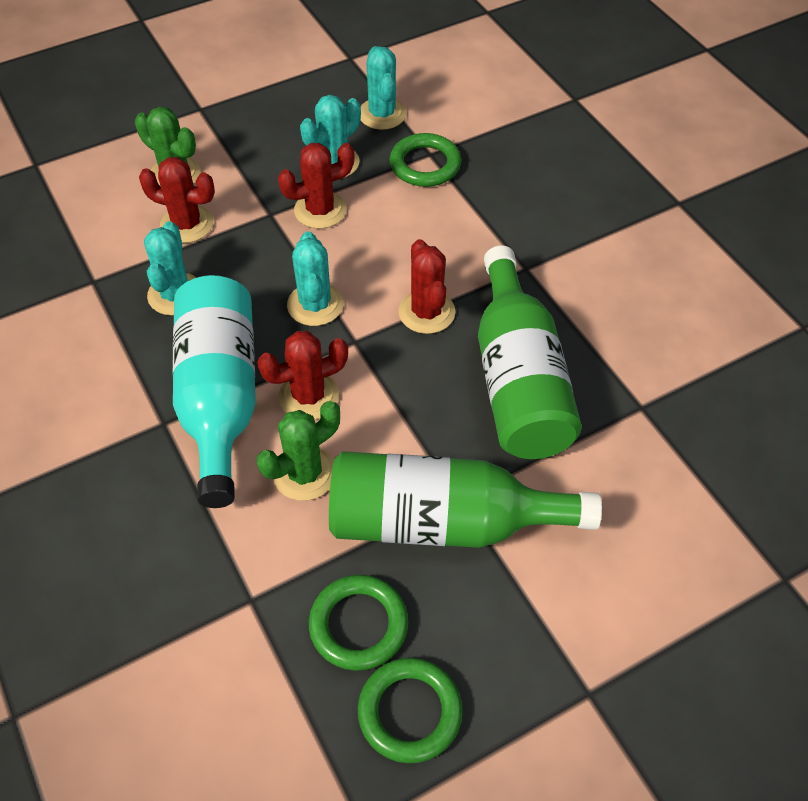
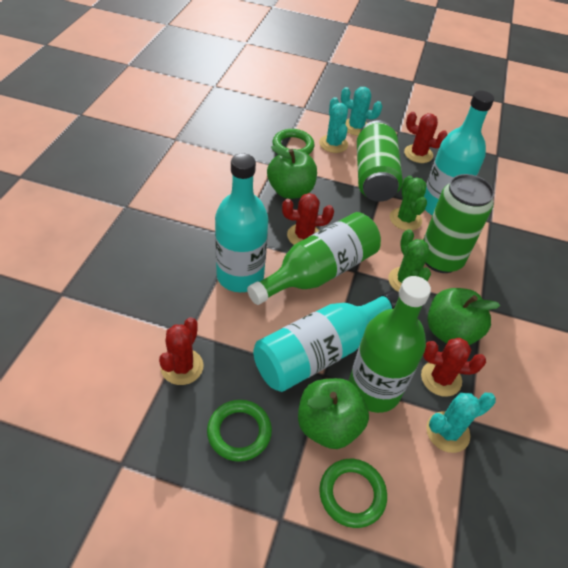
green apple: 0 -> 3
green can: 0 -> 2
turquoise bottle: 1 -> 3
turquoise cactus: 4 -> 3

